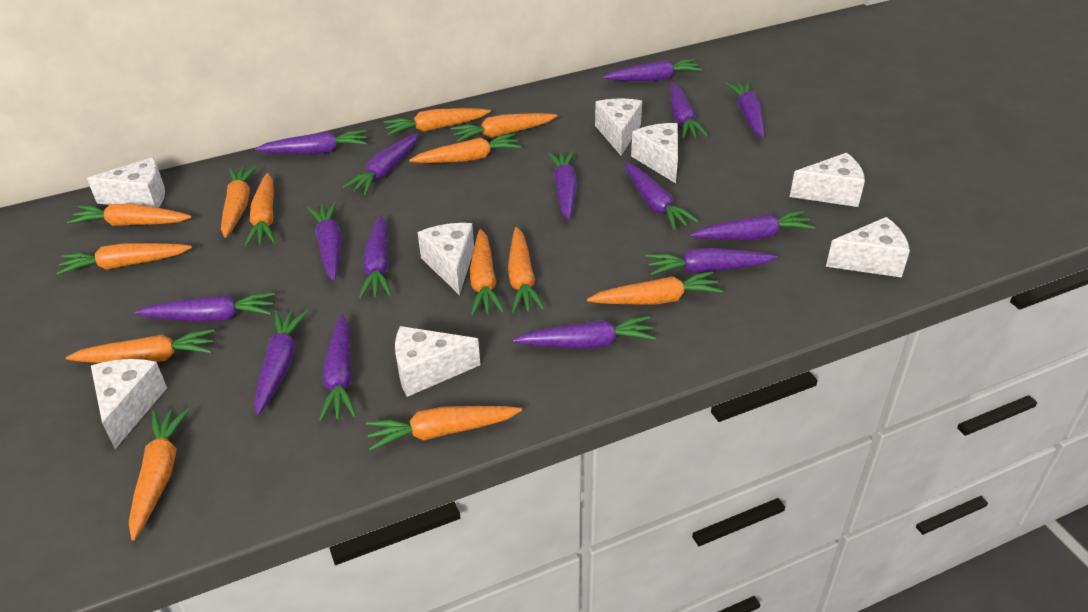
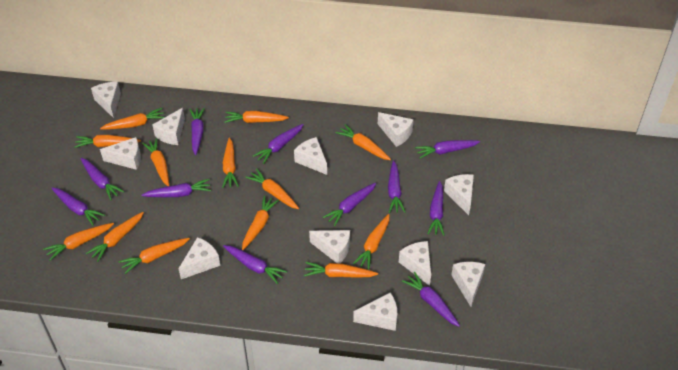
purple carrot: 15 -> 11
white cheese: 8 -> 11

